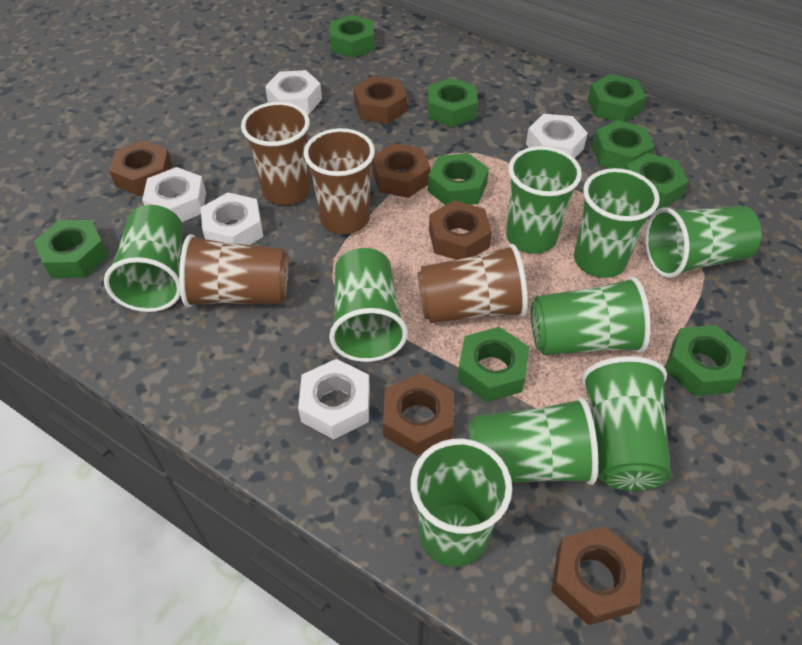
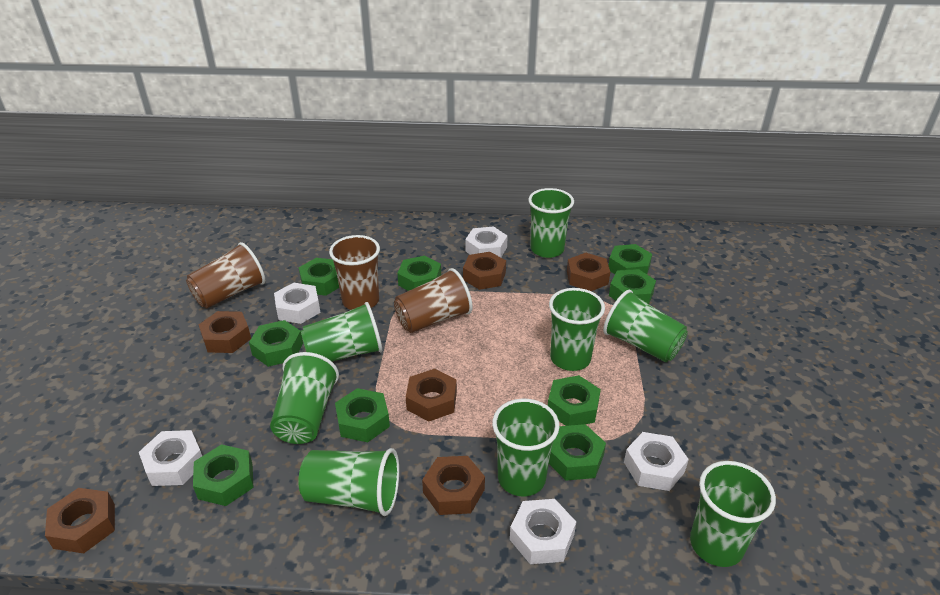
brown cup: 4 -> 3
green cup: 9 -> 8

